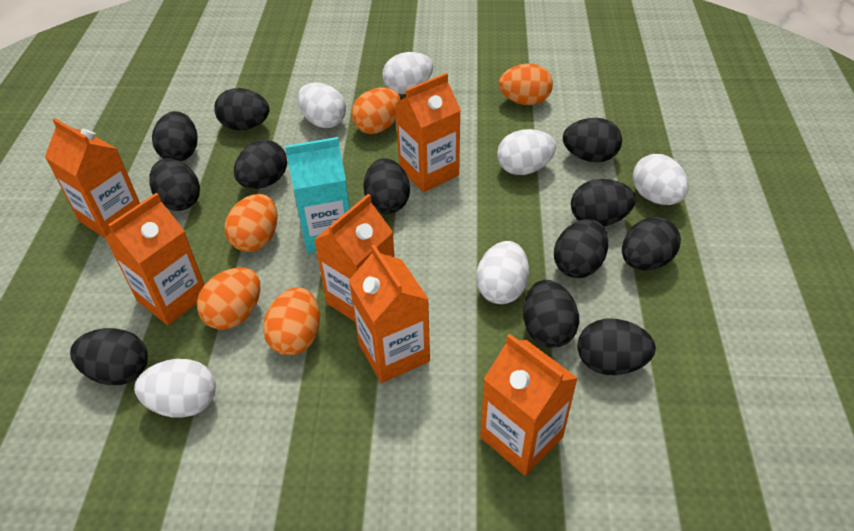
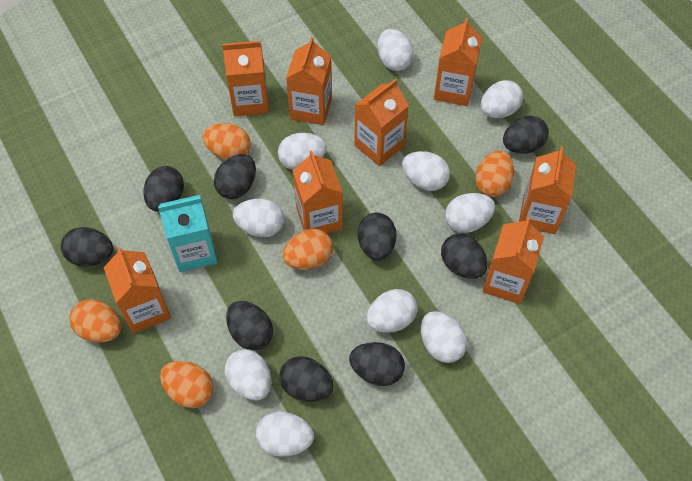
black egg: 12 -> 9
orange carton: 6 -> 8
white egg: 6 -> 10

